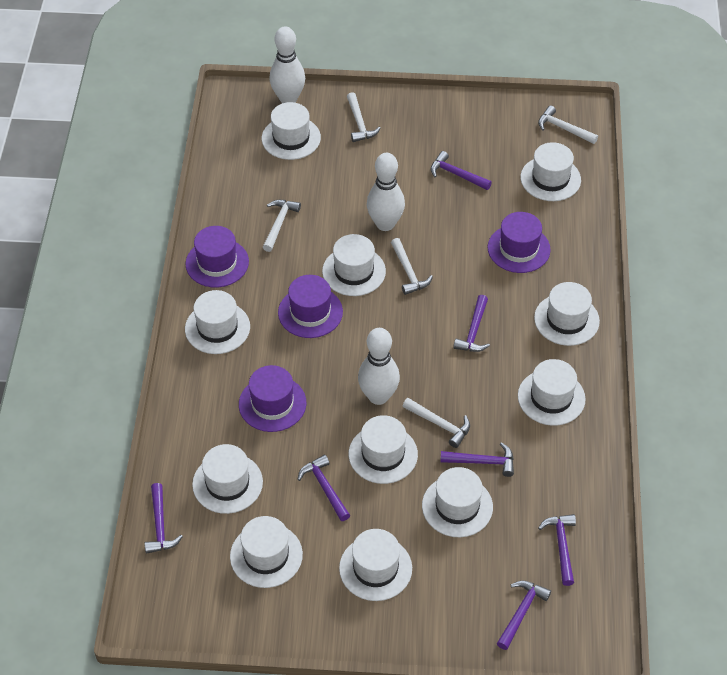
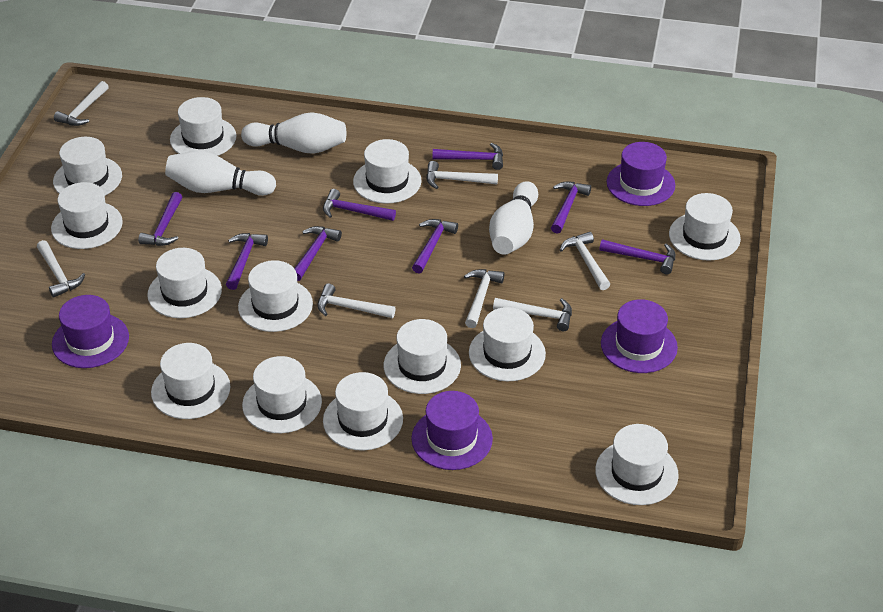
purple hammer: 7 -> 8
white hammer: 5 -> 7
white hat: 11 -> 13

